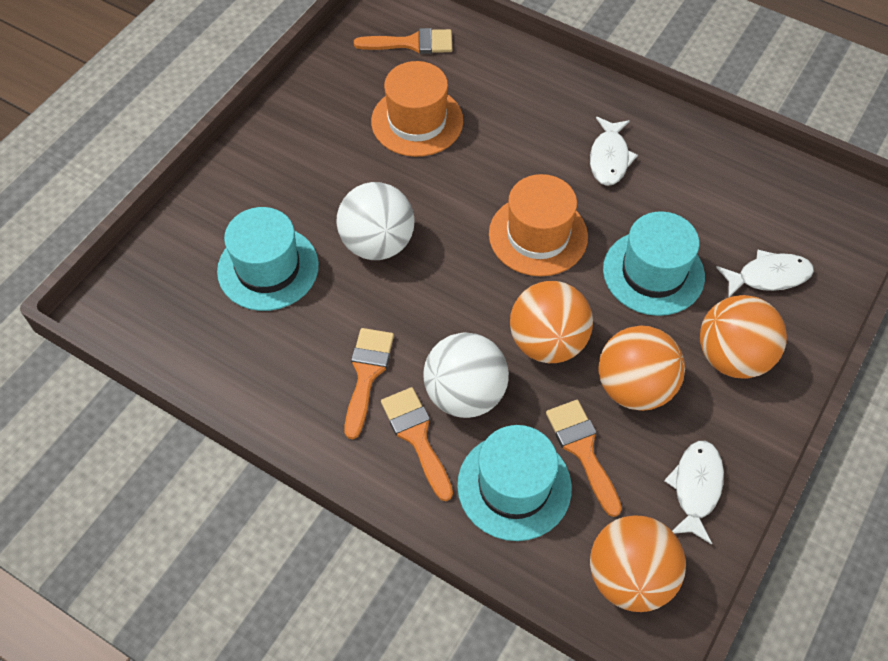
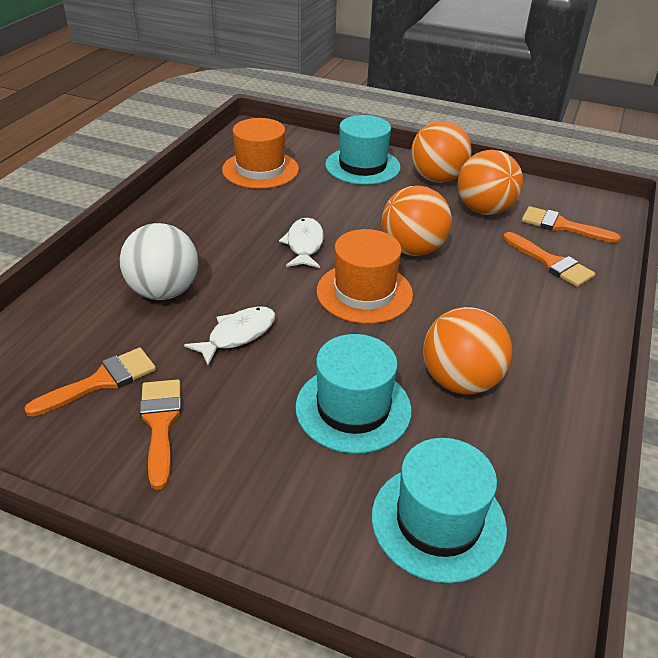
white ball: 2 -> 1
white fish: 3 -> 2

